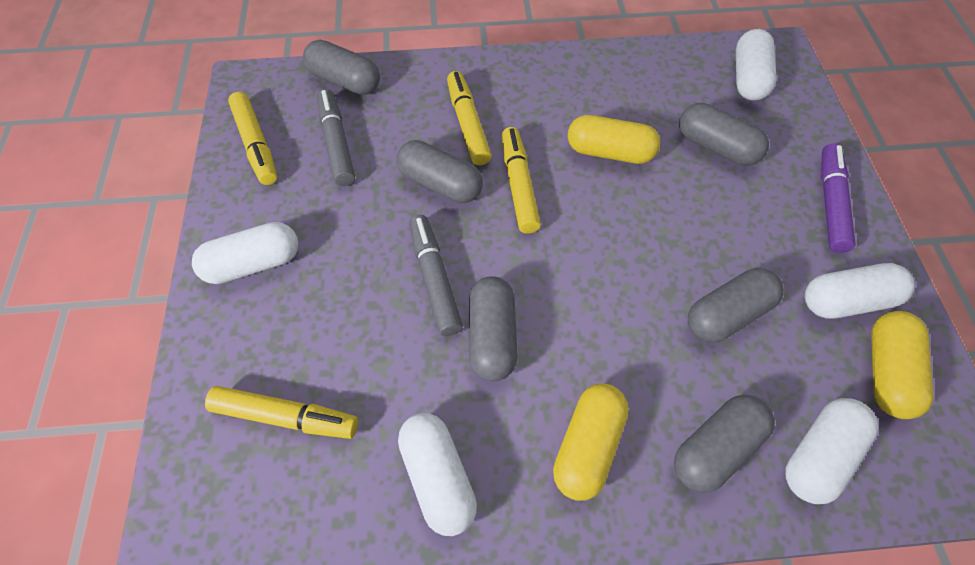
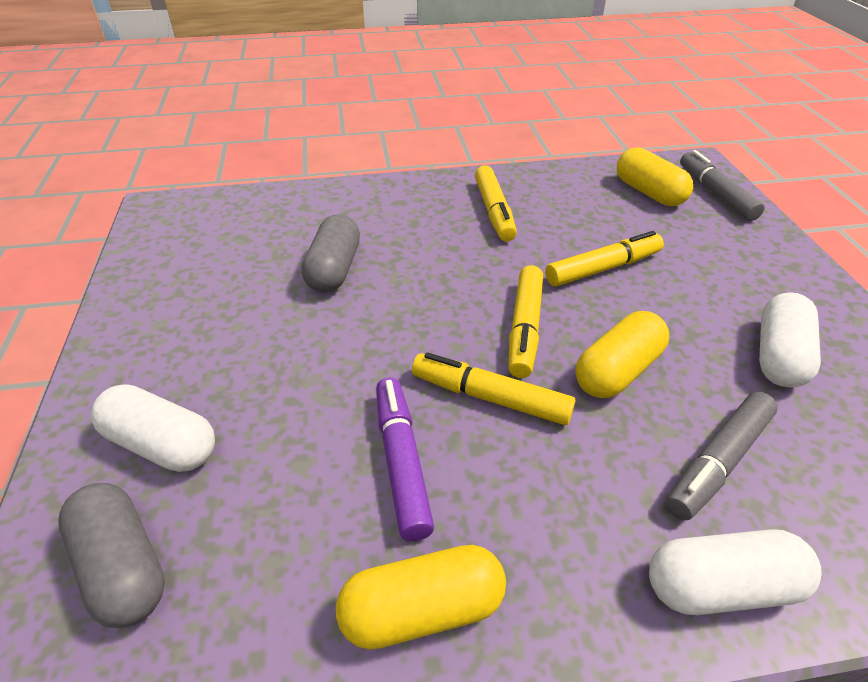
grey capsule: 6 -> 2
white capsule: 5 -> 3

